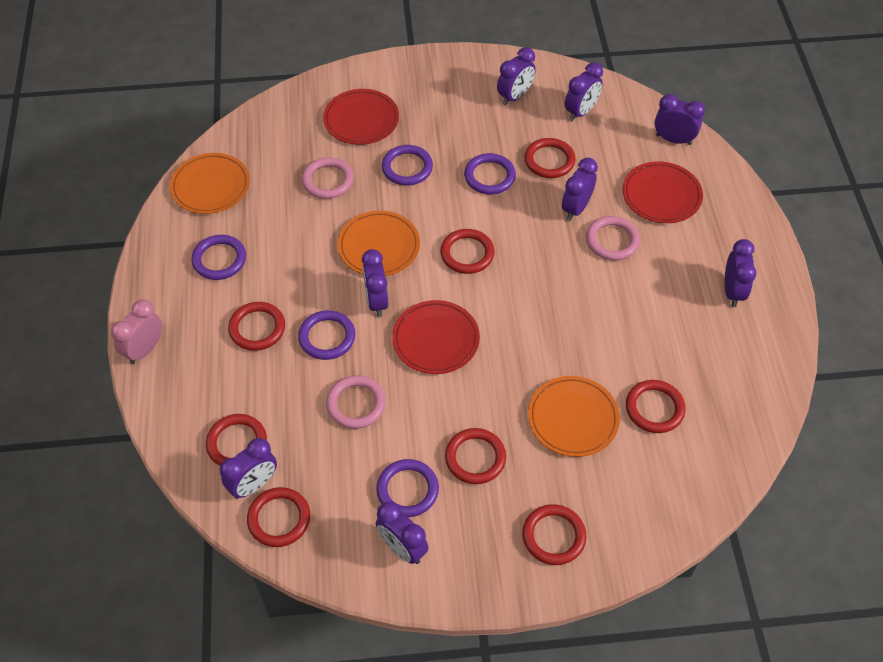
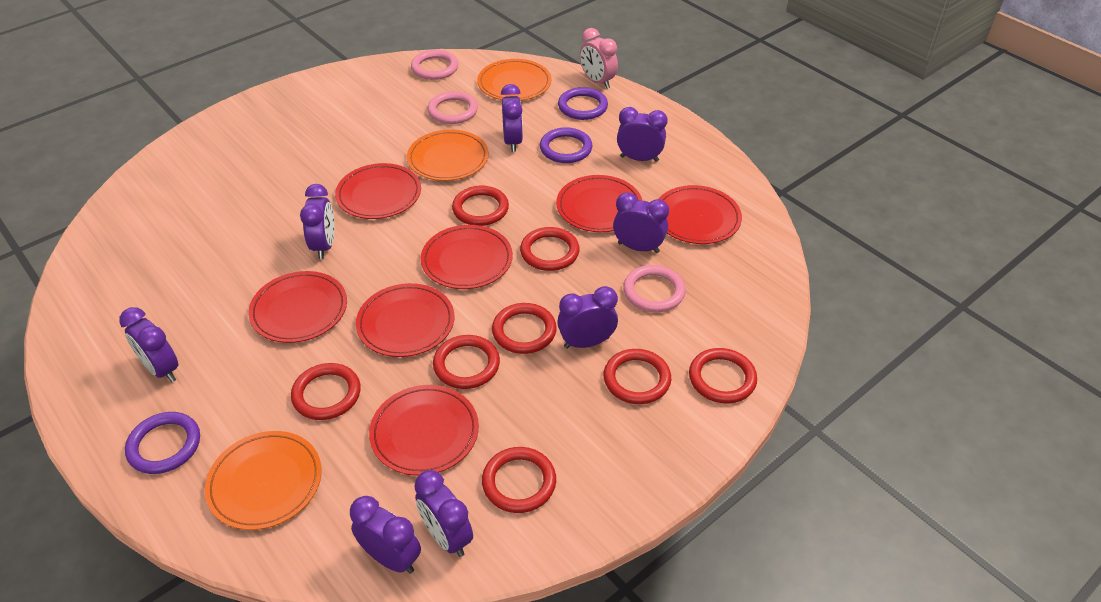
purple ring: 5 -> 3
red plate: 3 -> 7

